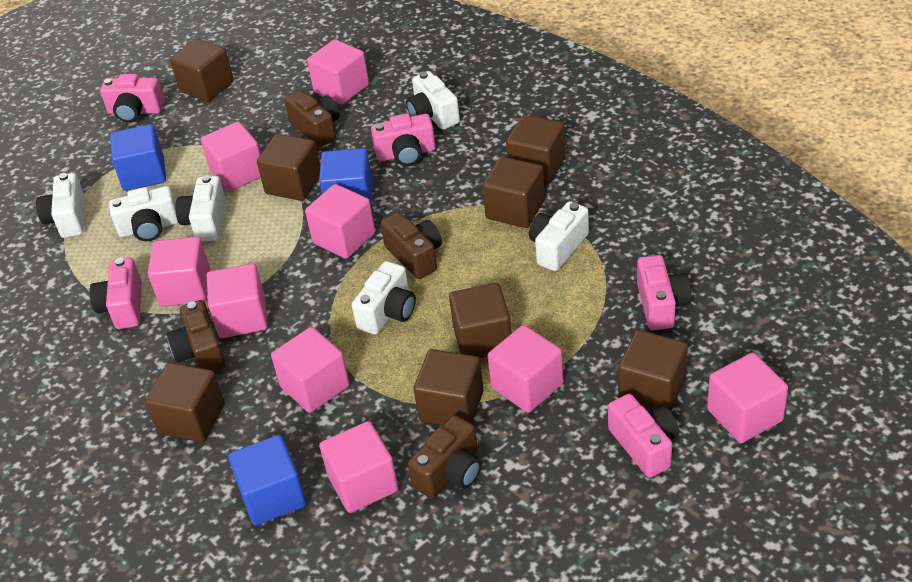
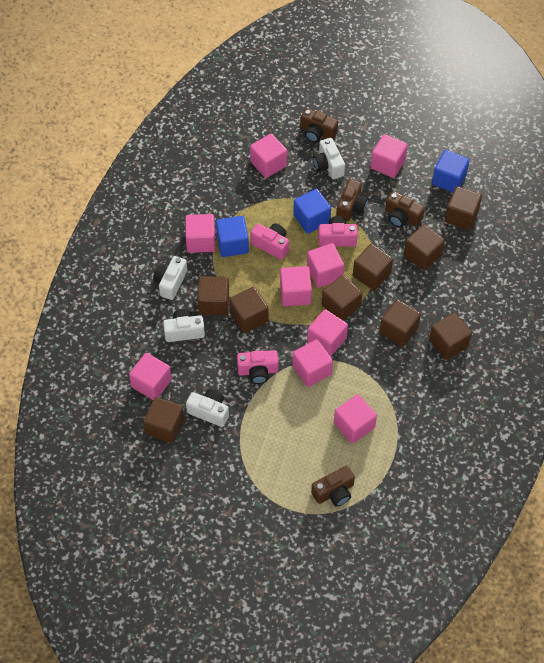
brown cube: 8 -> 9
pink camera: 5 -> 3
white camera: 6 -> 4

